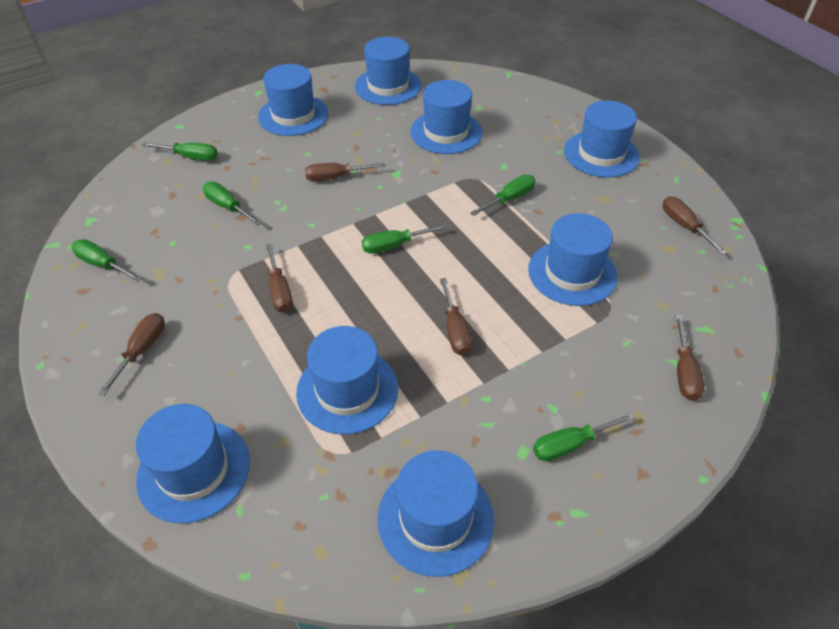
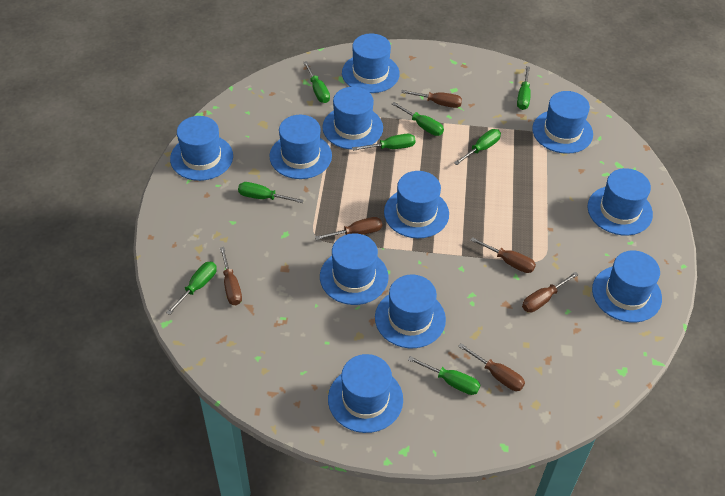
blue hat: 8 -> 11
green screwdriver: 6 -> 8

